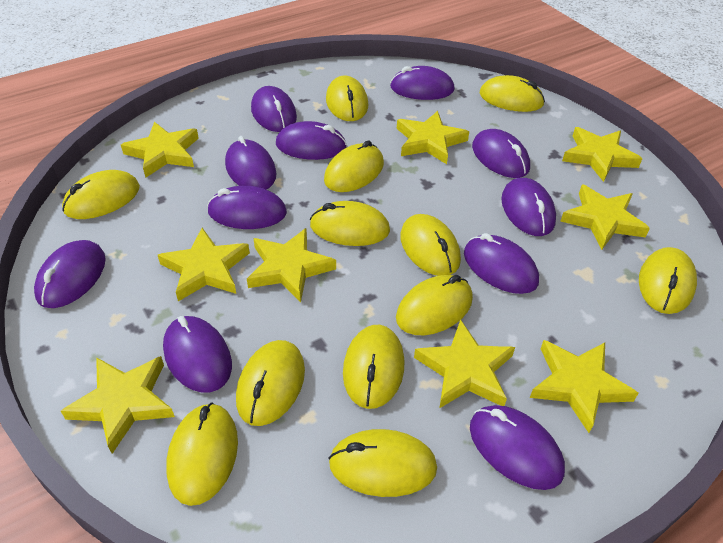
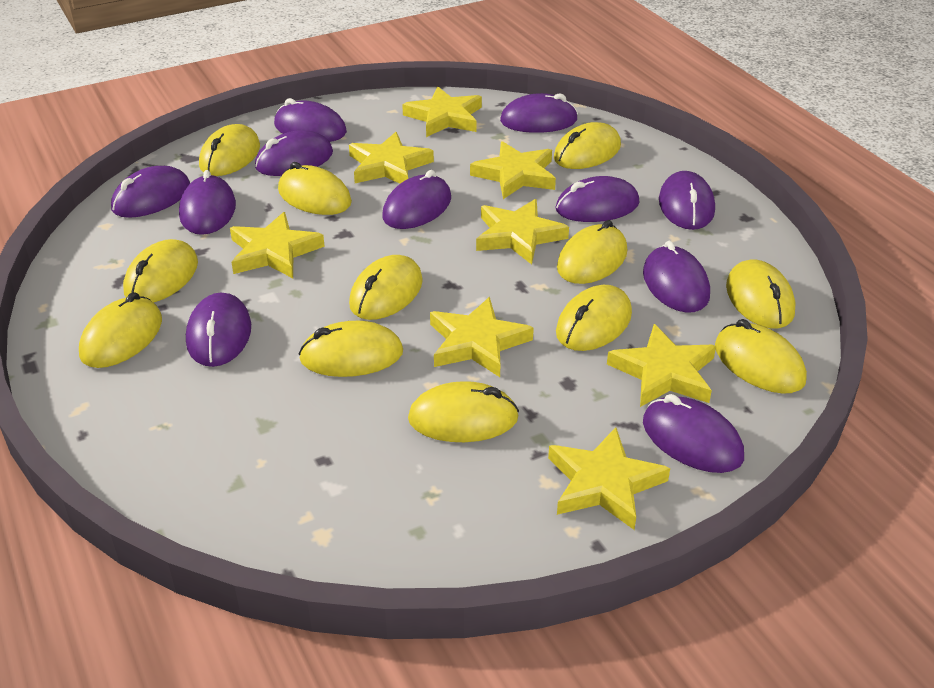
yellow star: 9 -> 8

